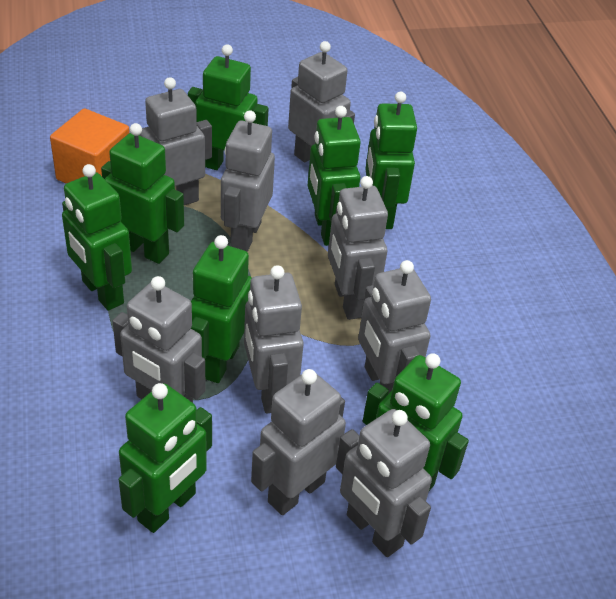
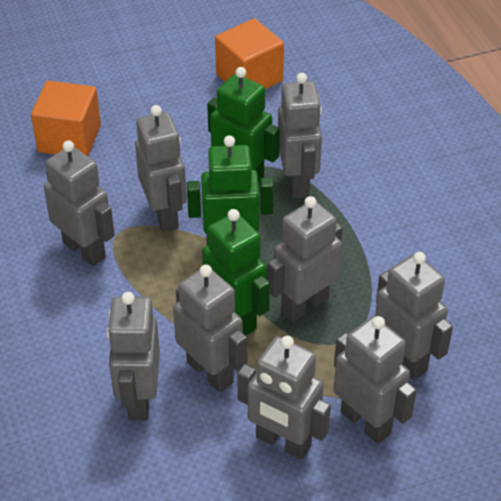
green robot: 8 -> 3
orange cube: 1 -> 2

